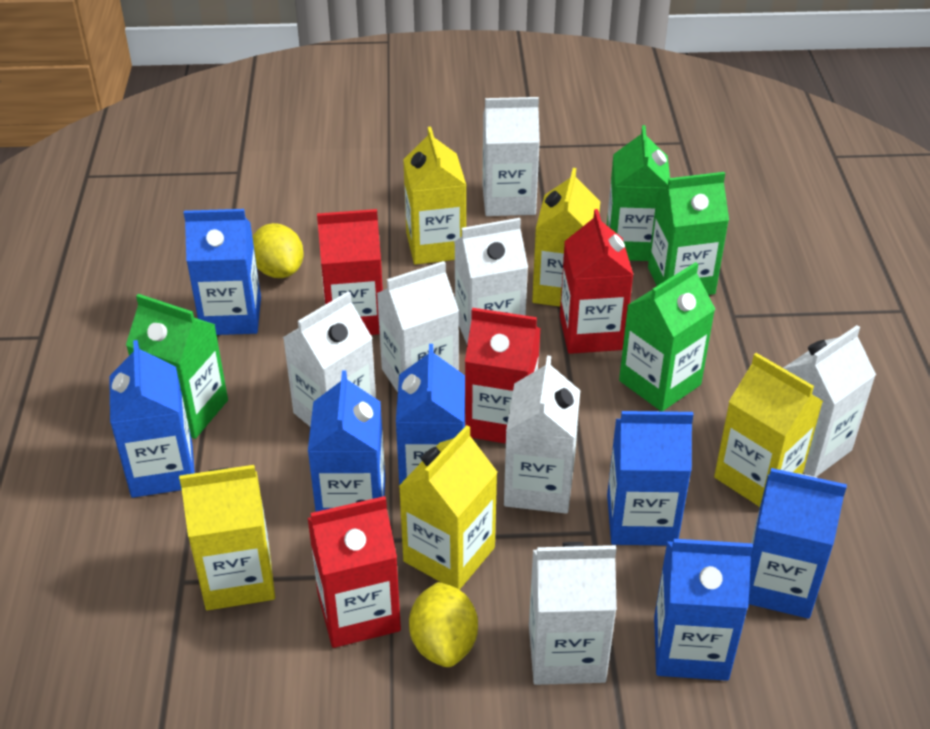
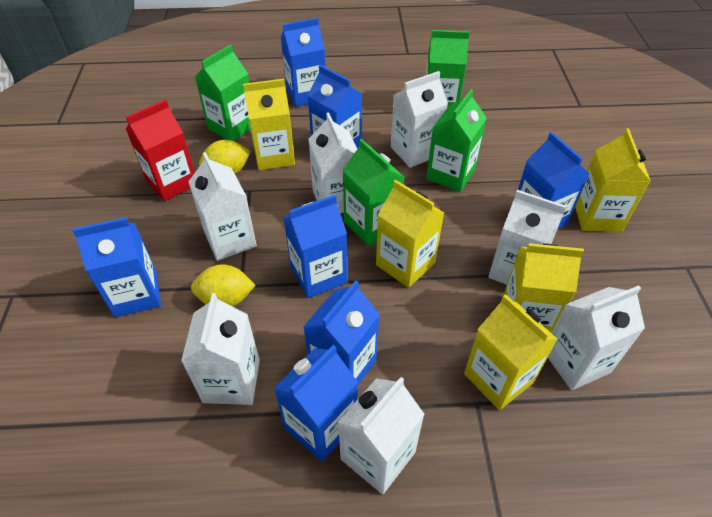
red carton: 4 -> 1

